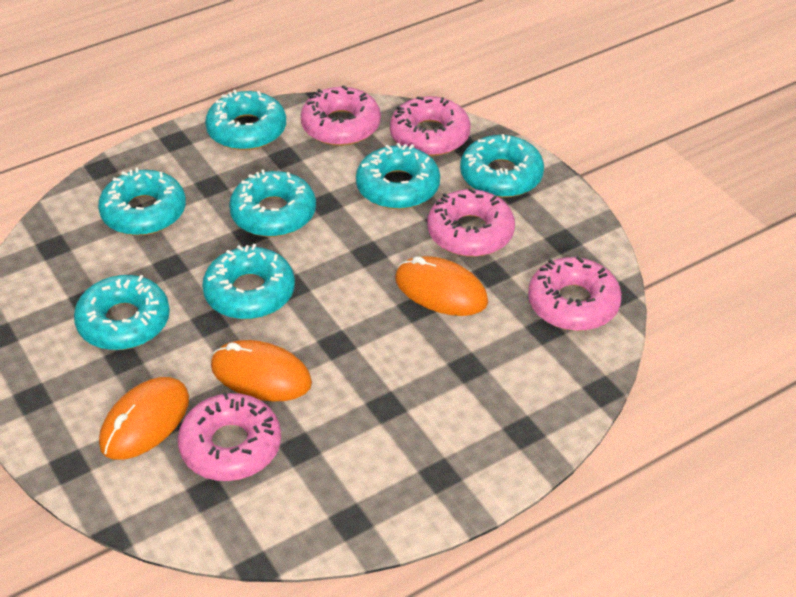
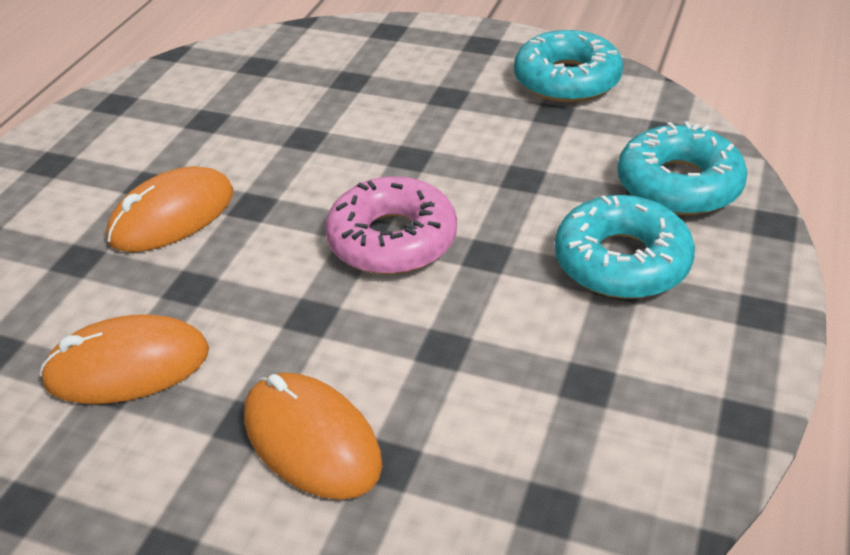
pink donut: 5 -> 1
turquoise donut: 7 -> 3

